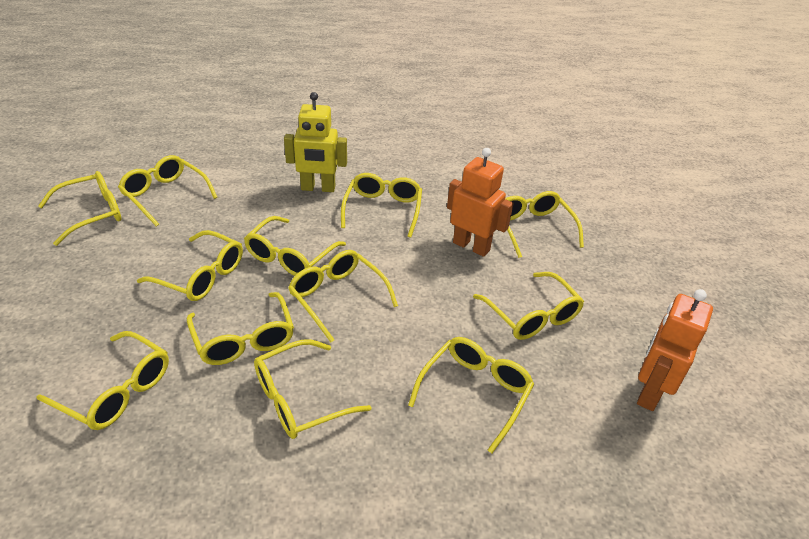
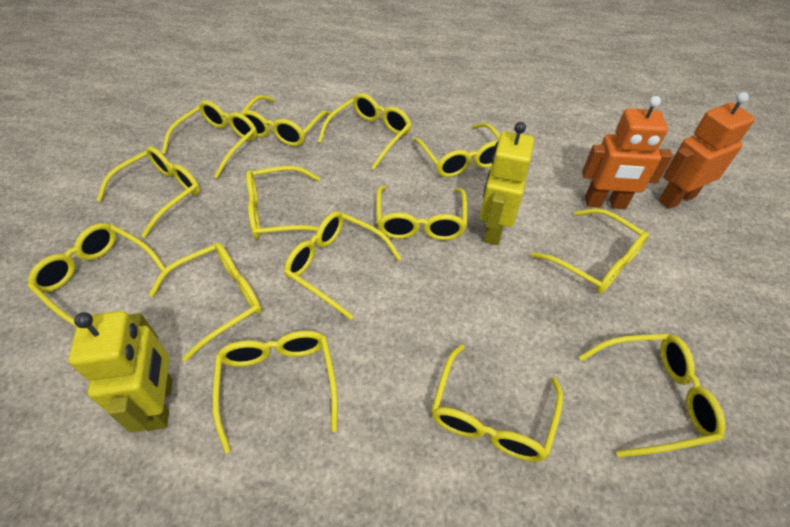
yellow glasses: 12 -> 14
yellow robot: 1 -> 2

